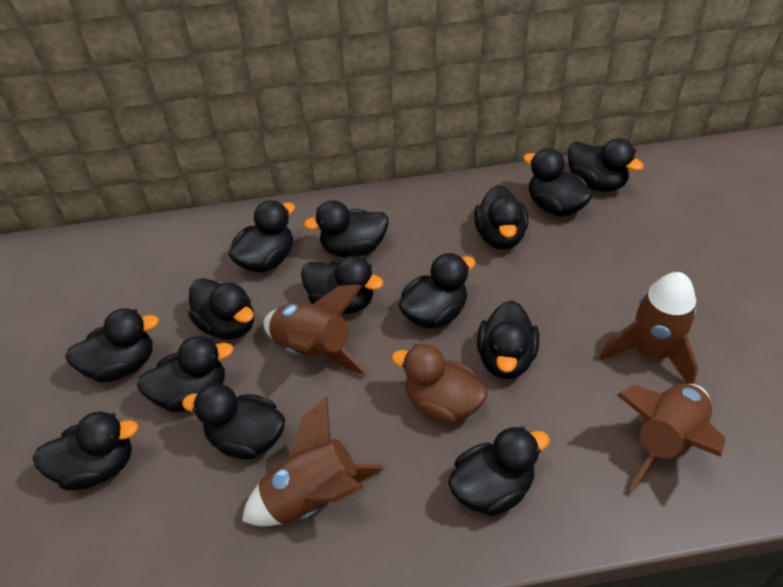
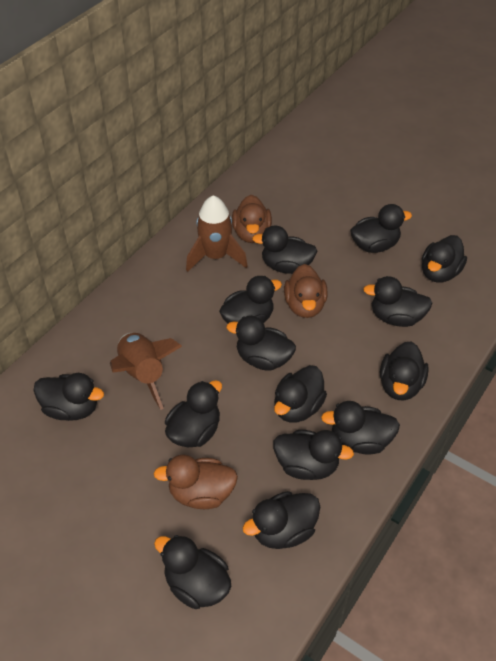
brown duck: 1 -> 3
brown rocket: 4 -> 2

